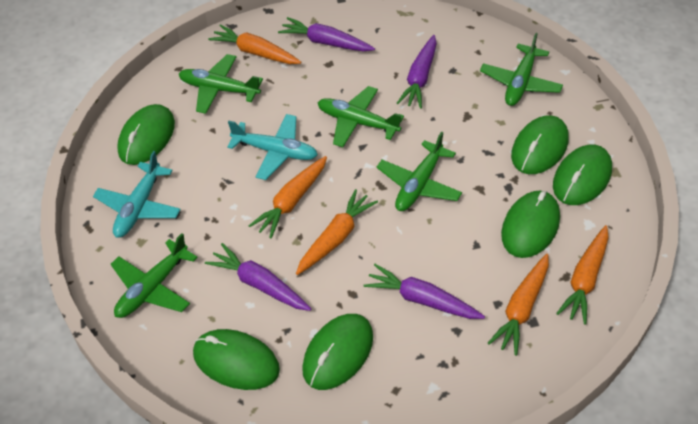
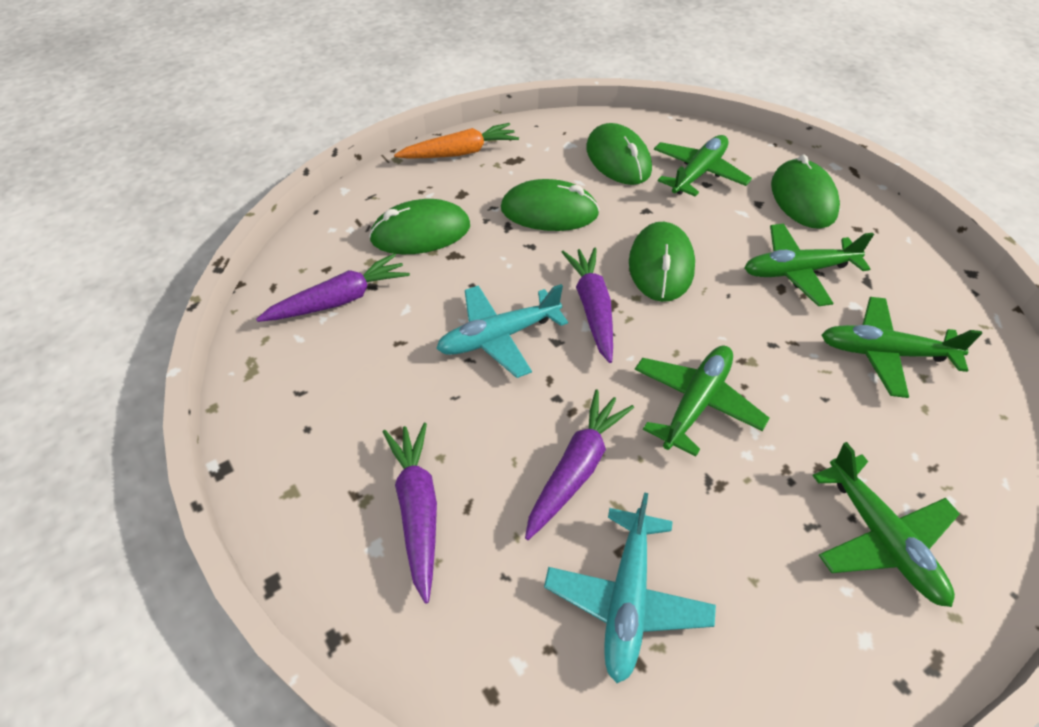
green mouse: 6 -> 5
orange carrot: 5 -> 1

